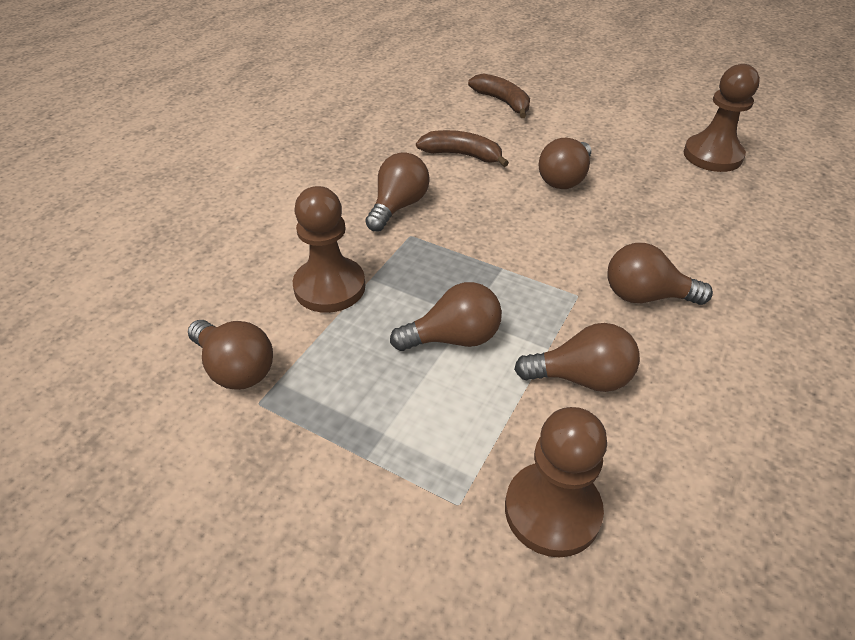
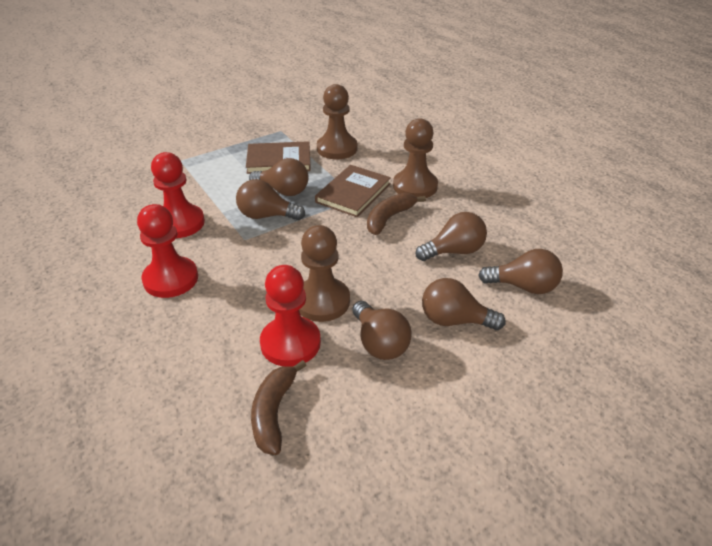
brown book: 0 -> 2
red pawn: 0 -> 3

